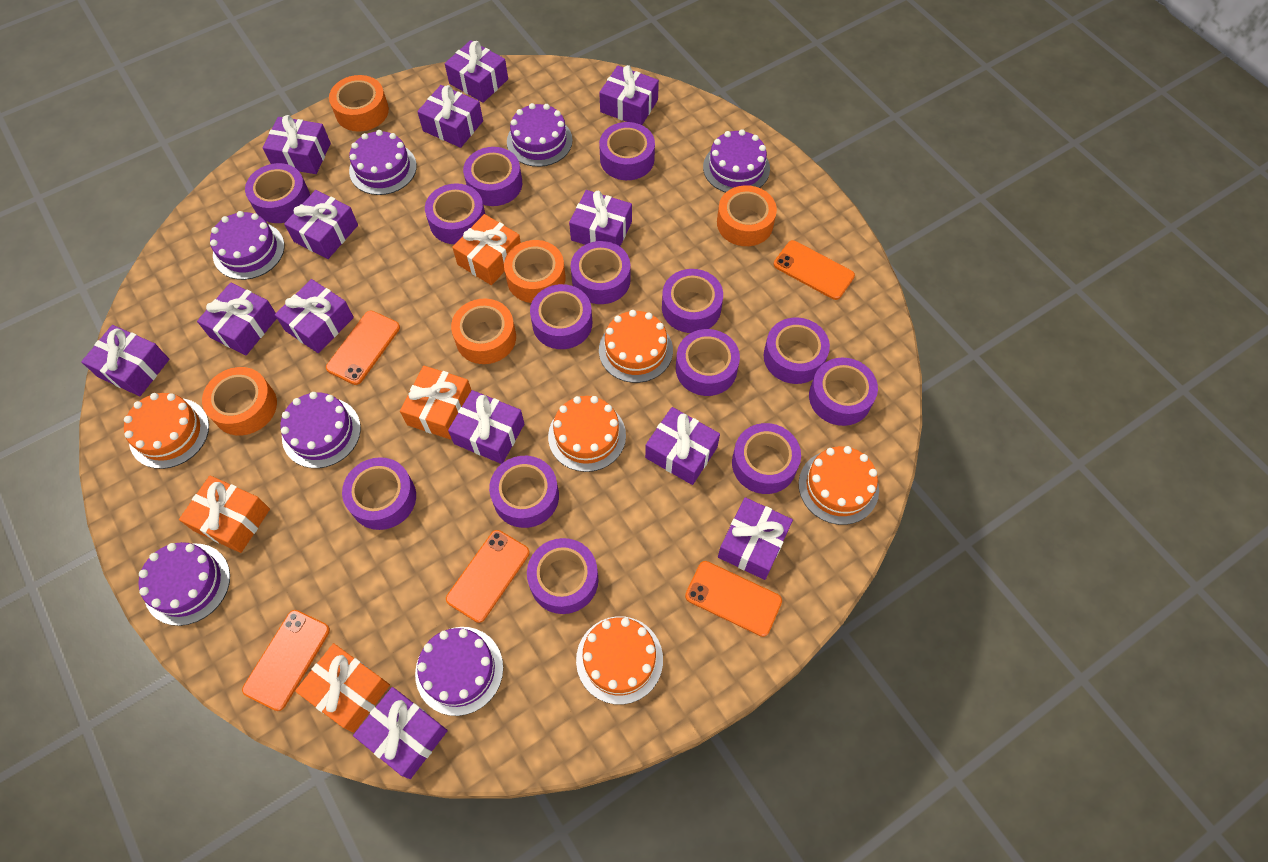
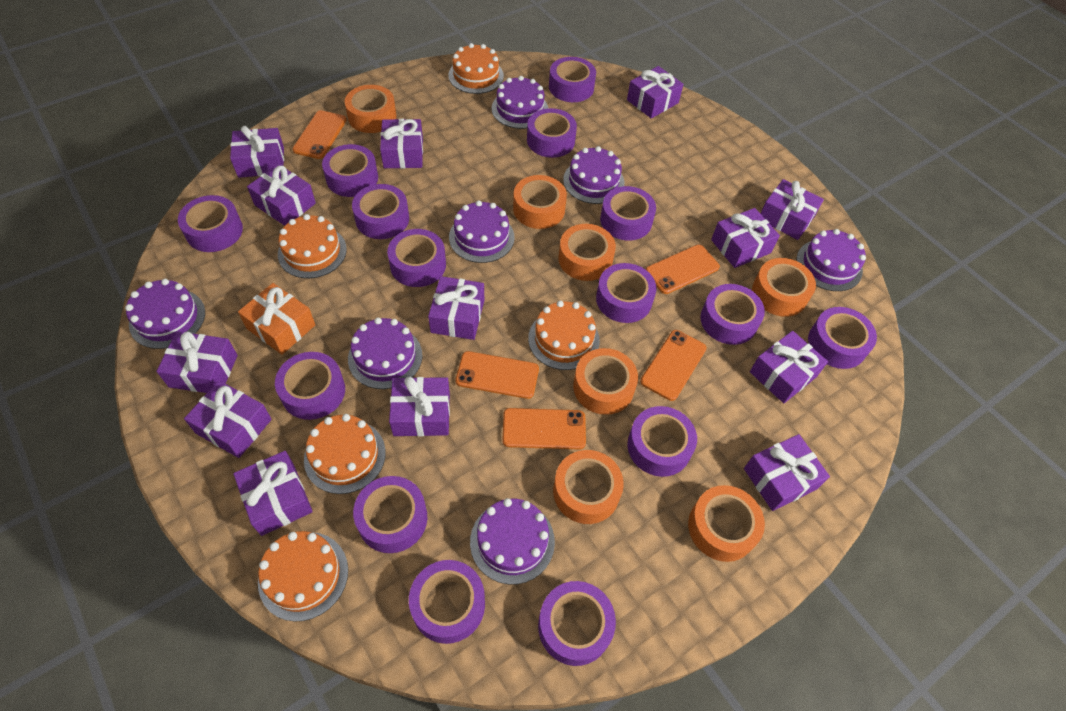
orange gift: 4 -> 1
orange tape: 5 -> 7
purple tape: 14 -> 15

